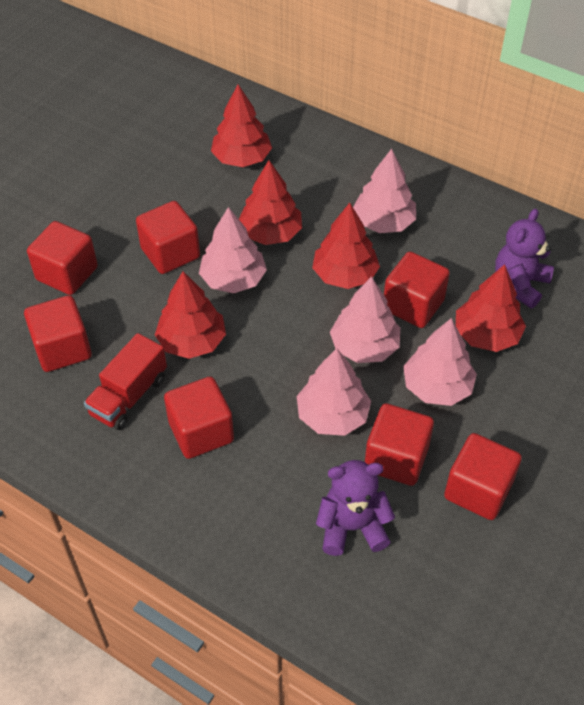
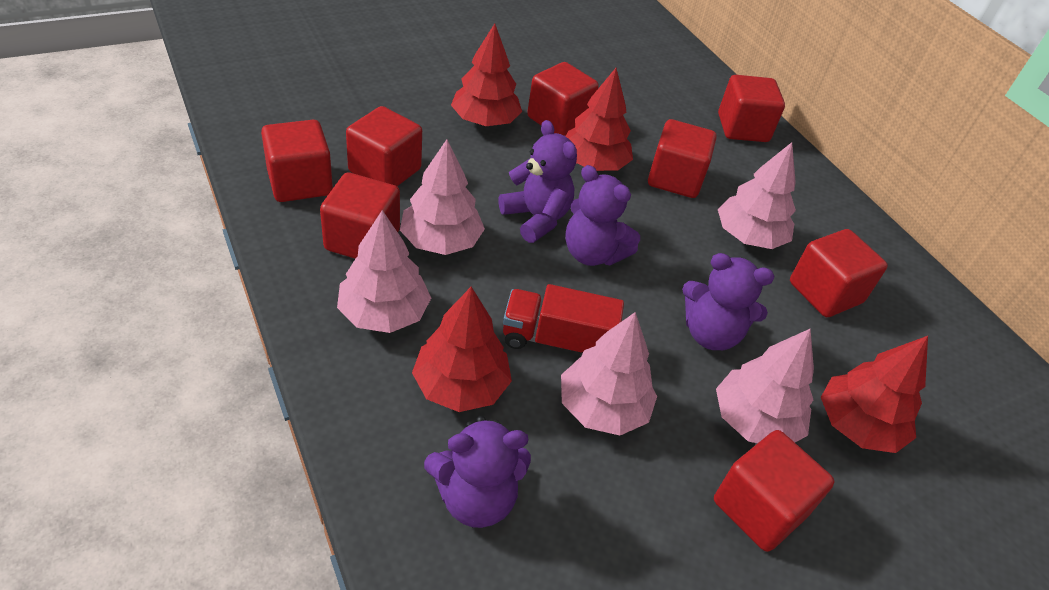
purple teddy bear: 2 -> 4
red cube: 7 -> 8
red tree: 5 -> 4

